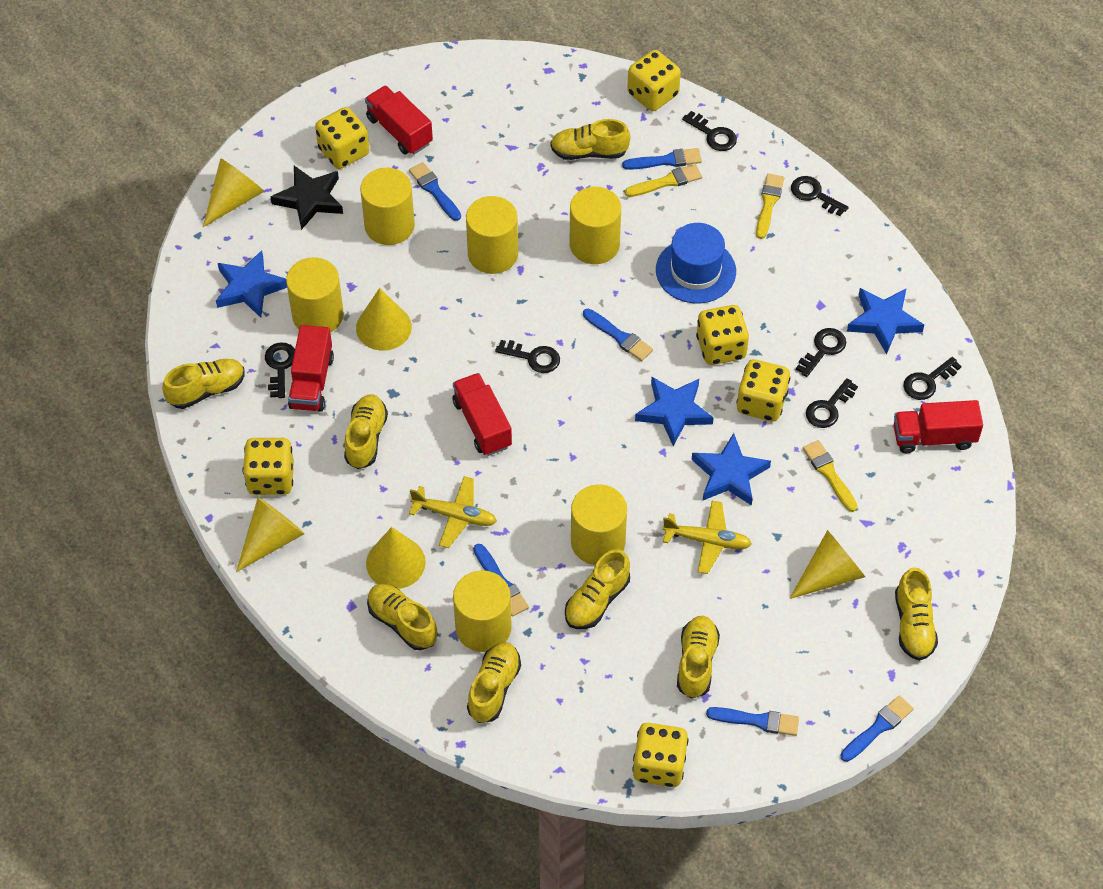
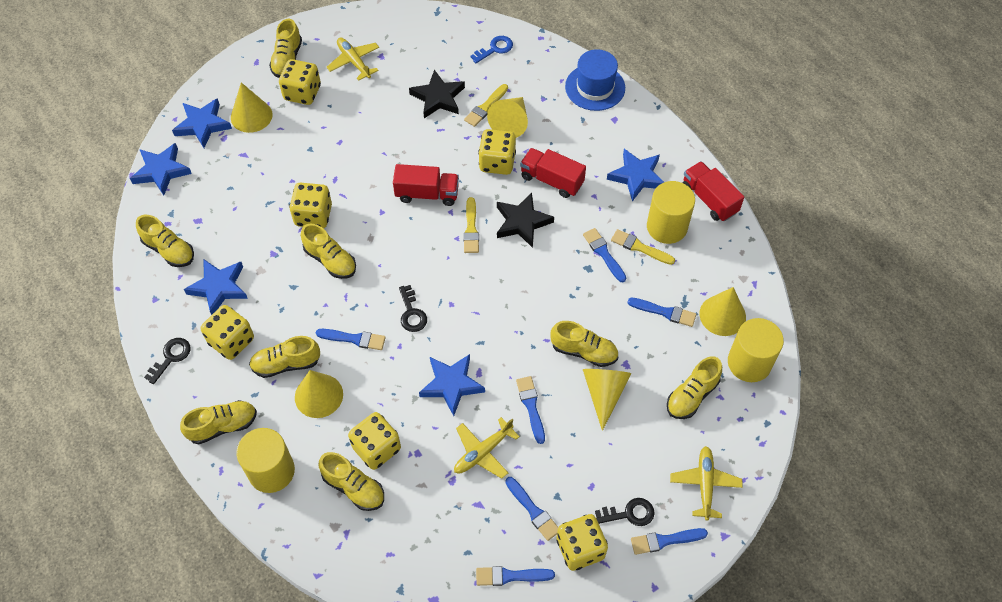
black key: 7 -> 3
black star: 1 -> 2
blue brush: 6 -> 7
blue key: 0 -> 1
blue star: 4 -> 5
red truck: 4 -> 3
yellow cylinder: 6 -> 3
yellow plane: 2 -> 3

